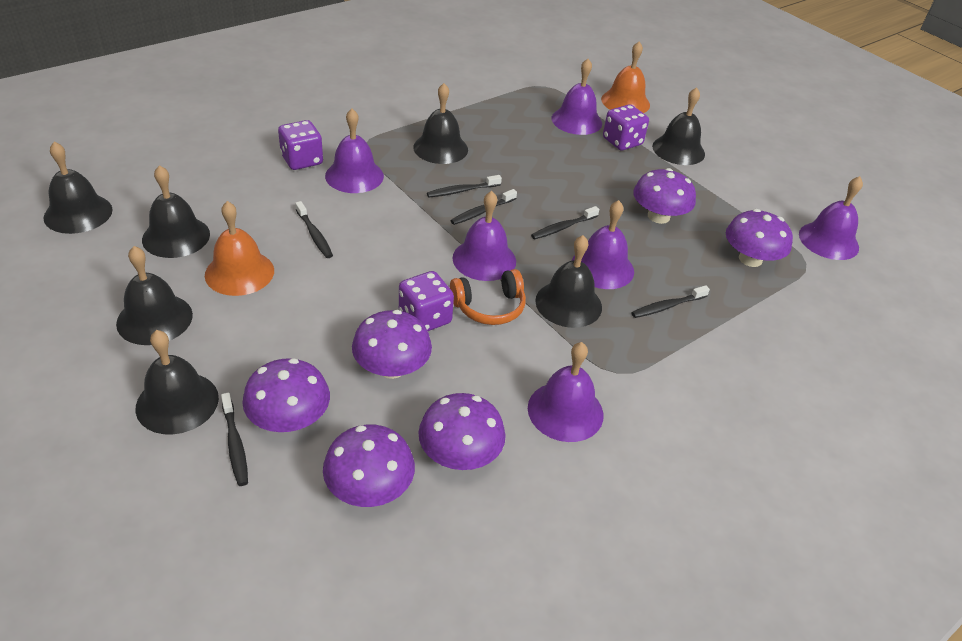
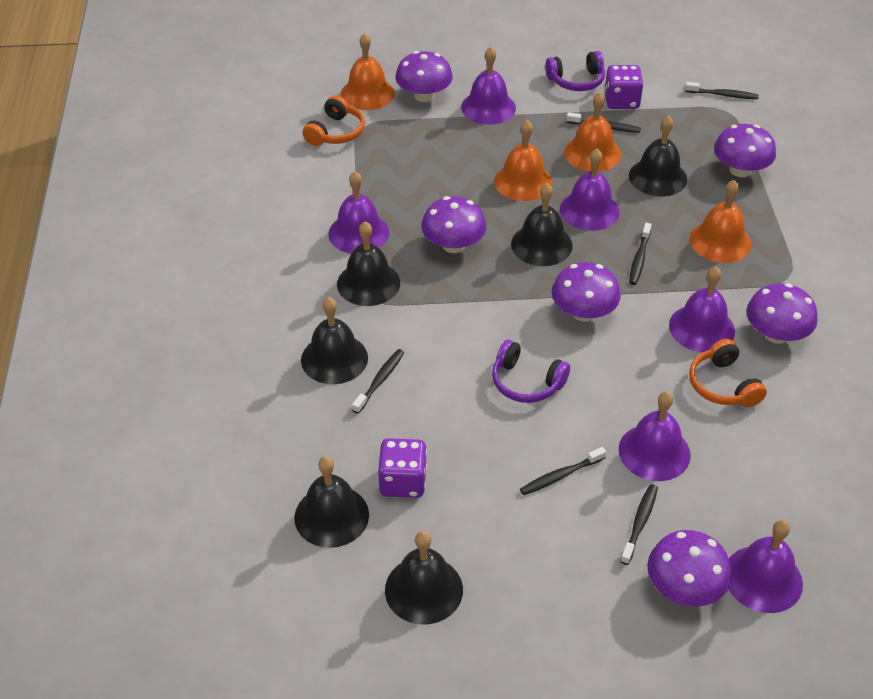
black bell: 7 -> 6
orange bell: 2 -> 4
orange headphones: 1 -> 2
purple dice: 3 -> 2
purple headphones: 0 -> 2

